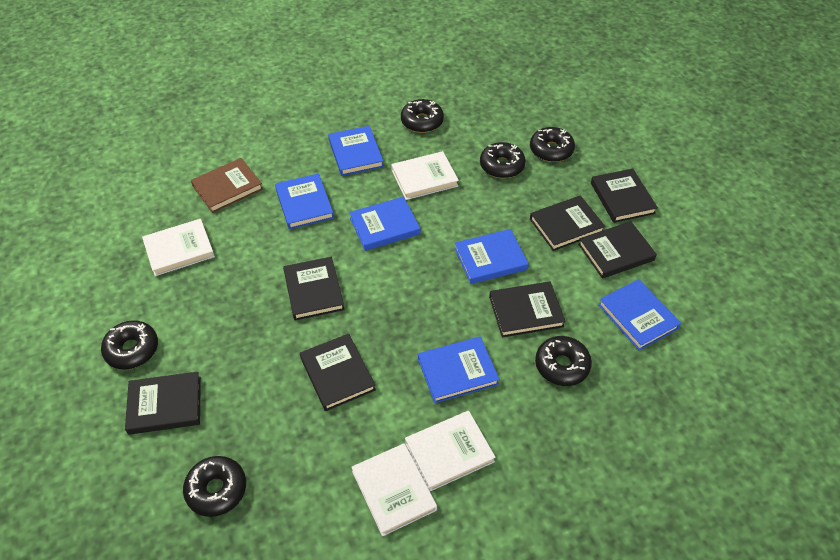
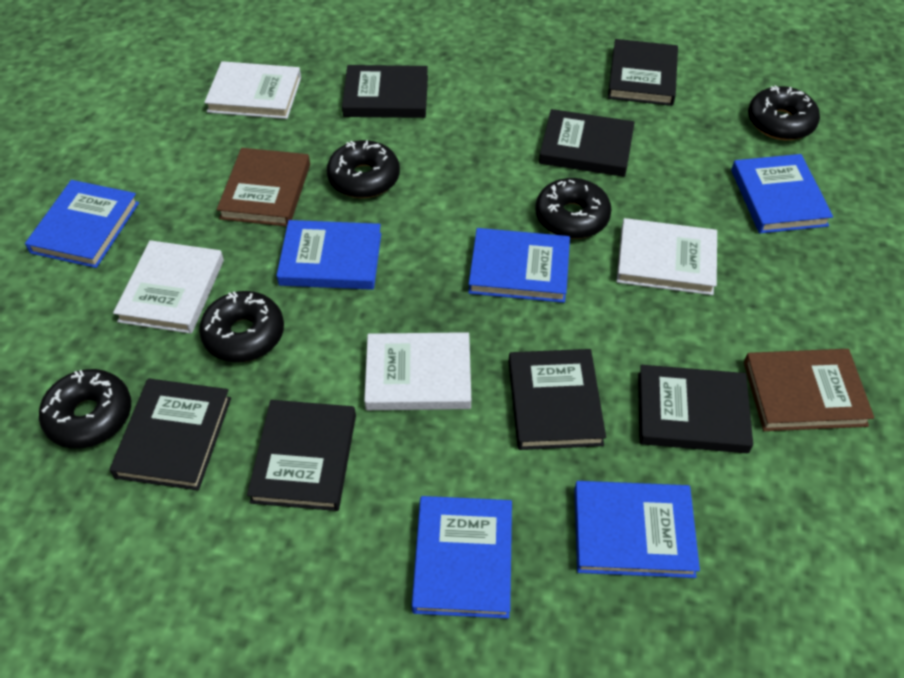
black donut: 6 -> 5
brown book: 1 -> 2

